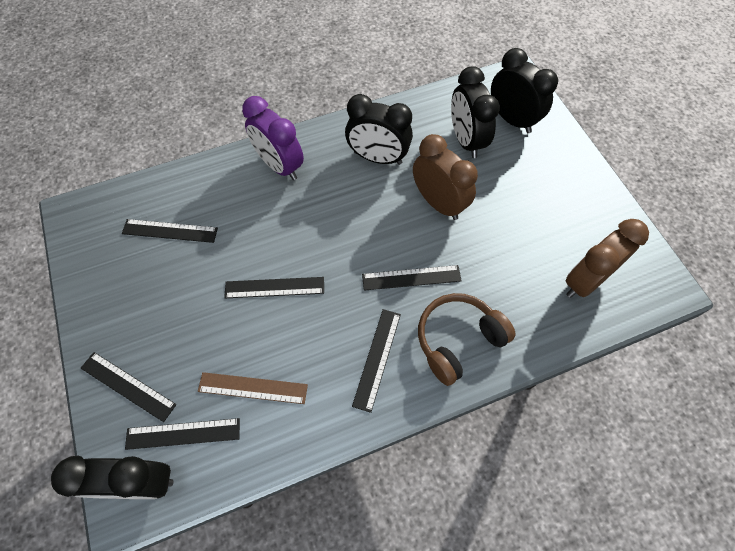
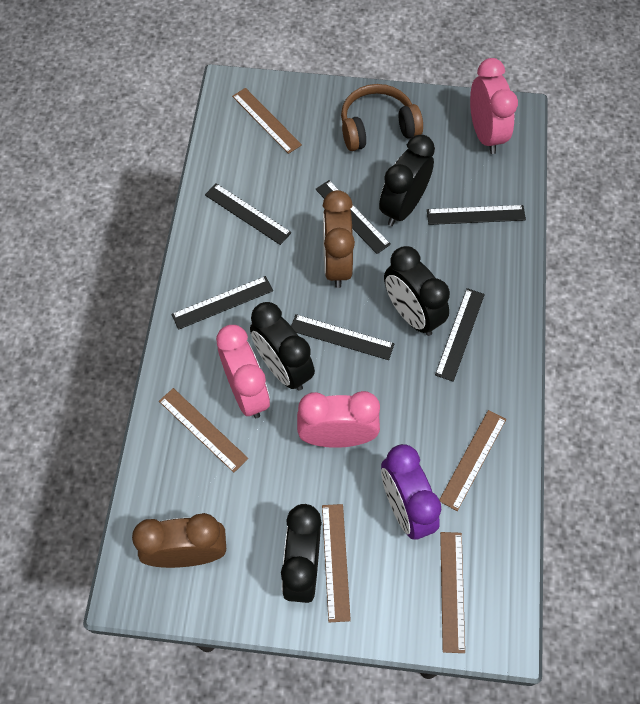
brown ruler: 1 -> 5
pink clock: 0 -> 3

